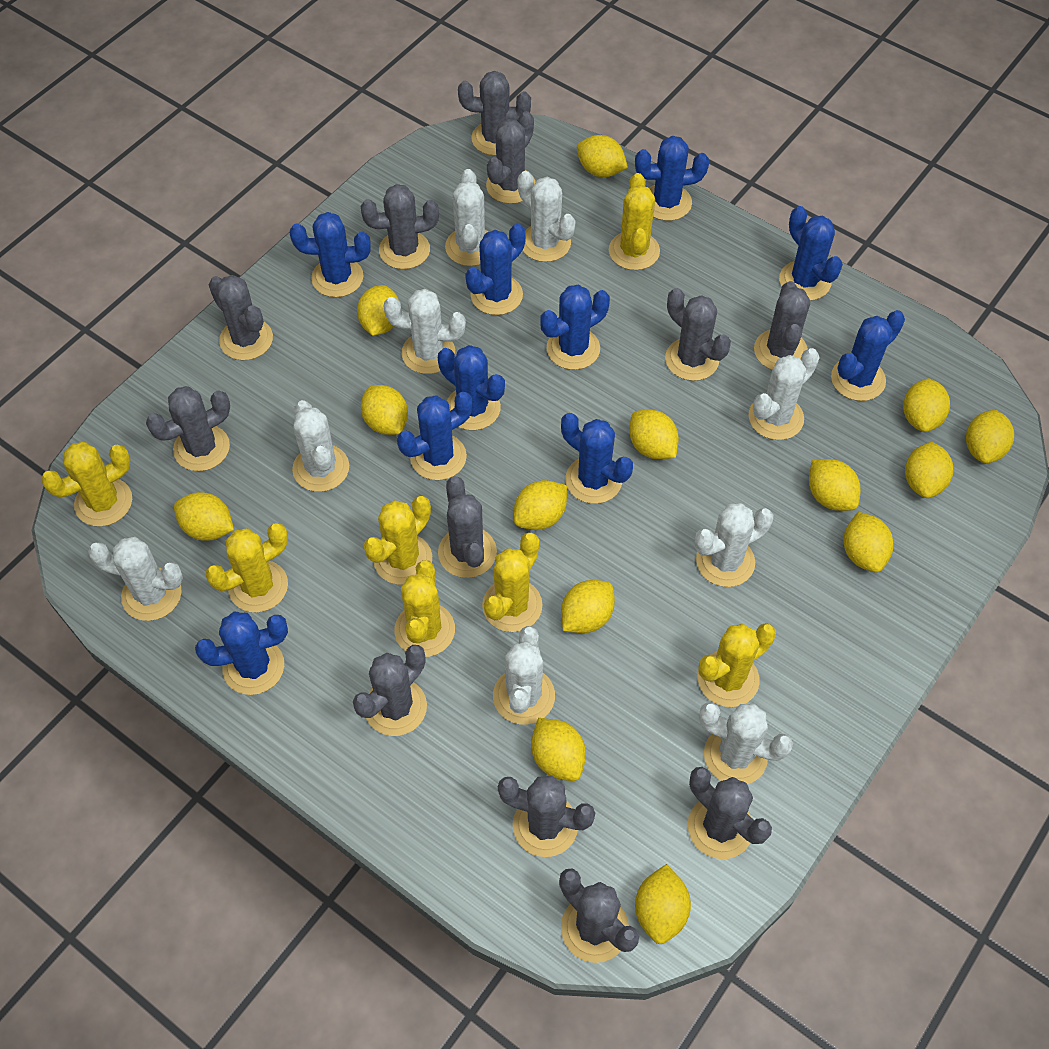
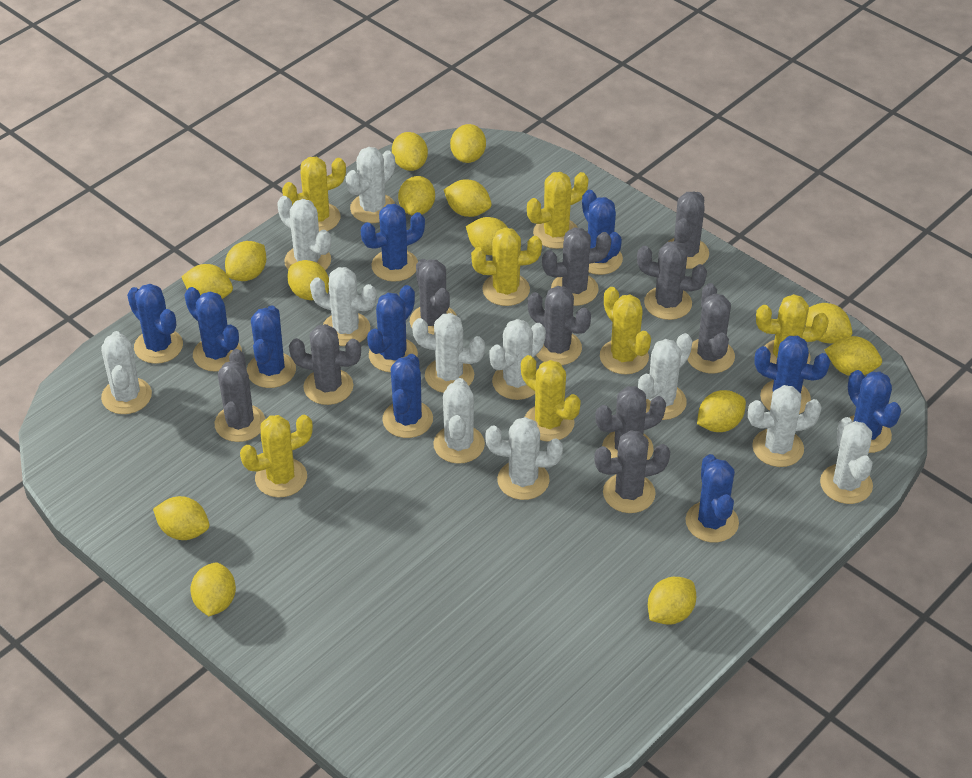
grey cactus: 12 -> 10
white cactus: 9 -> 11

